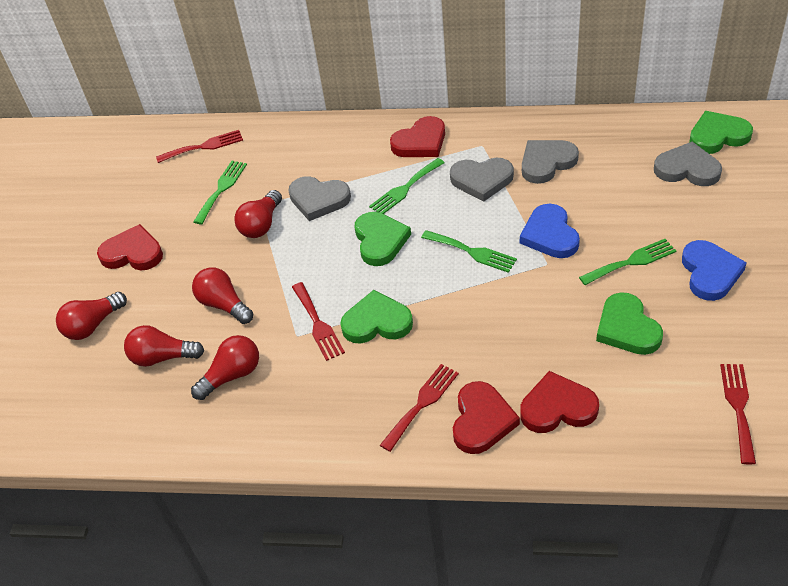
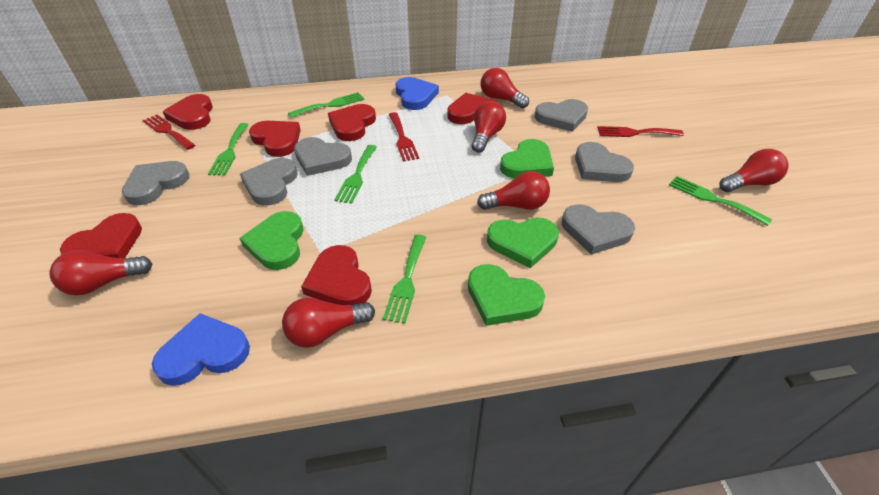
green fork: 4 -> 5
grey heart: 4 -> 6
red fork: 4 -> 3
red heart: 4 -> 6
red light bulb: 5 -> 6

